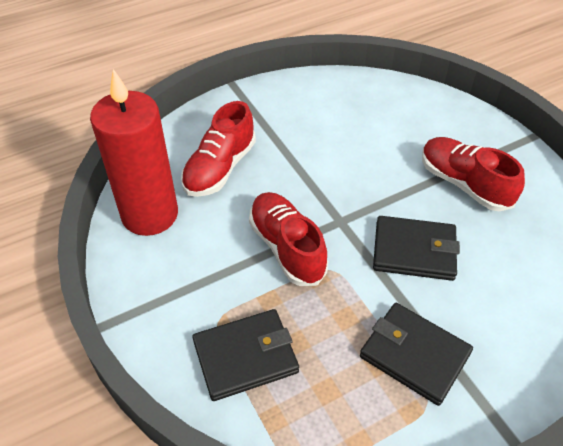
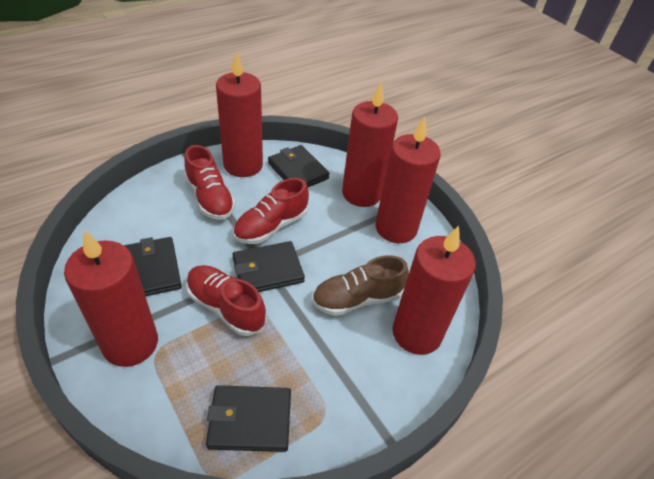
black wallet: 3 -> 4
brown shoe: 0 -> 1
red candle: 1 -> 5

